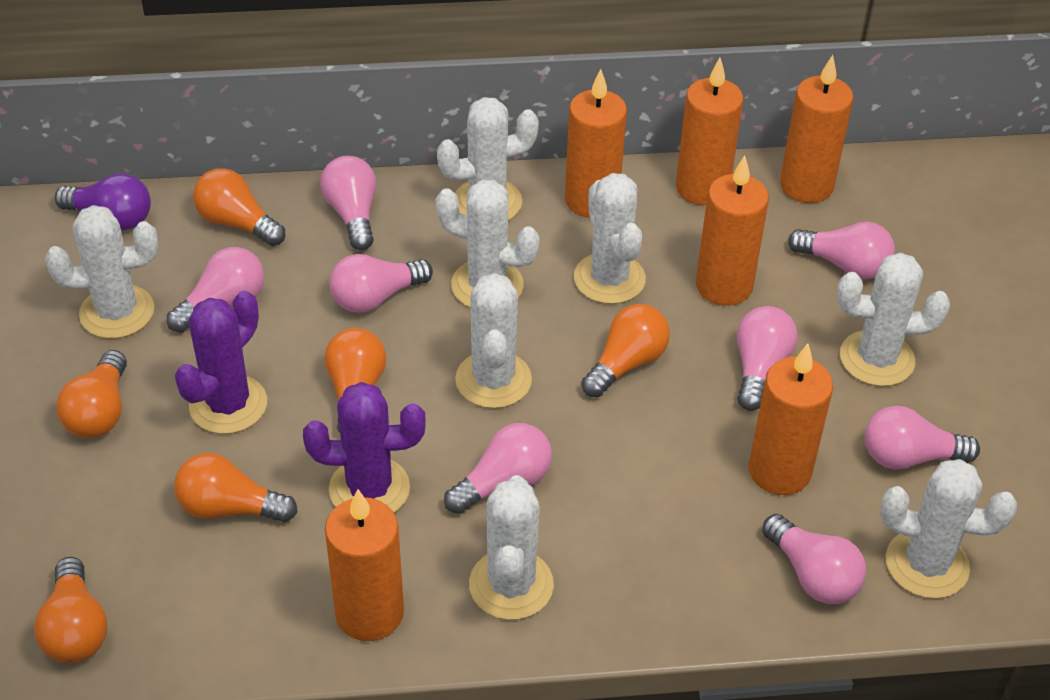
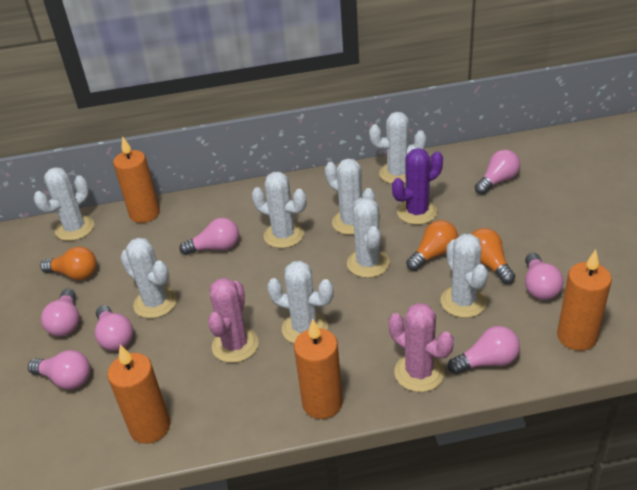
orange candle: 6 -> 4
orange light bulb: 6 -> 3
pink cactus: 0 -> 2
pink light bulb: 8 -> 7
purple cactus: 2 -> 1
purple light bulb: 1 -> 0

